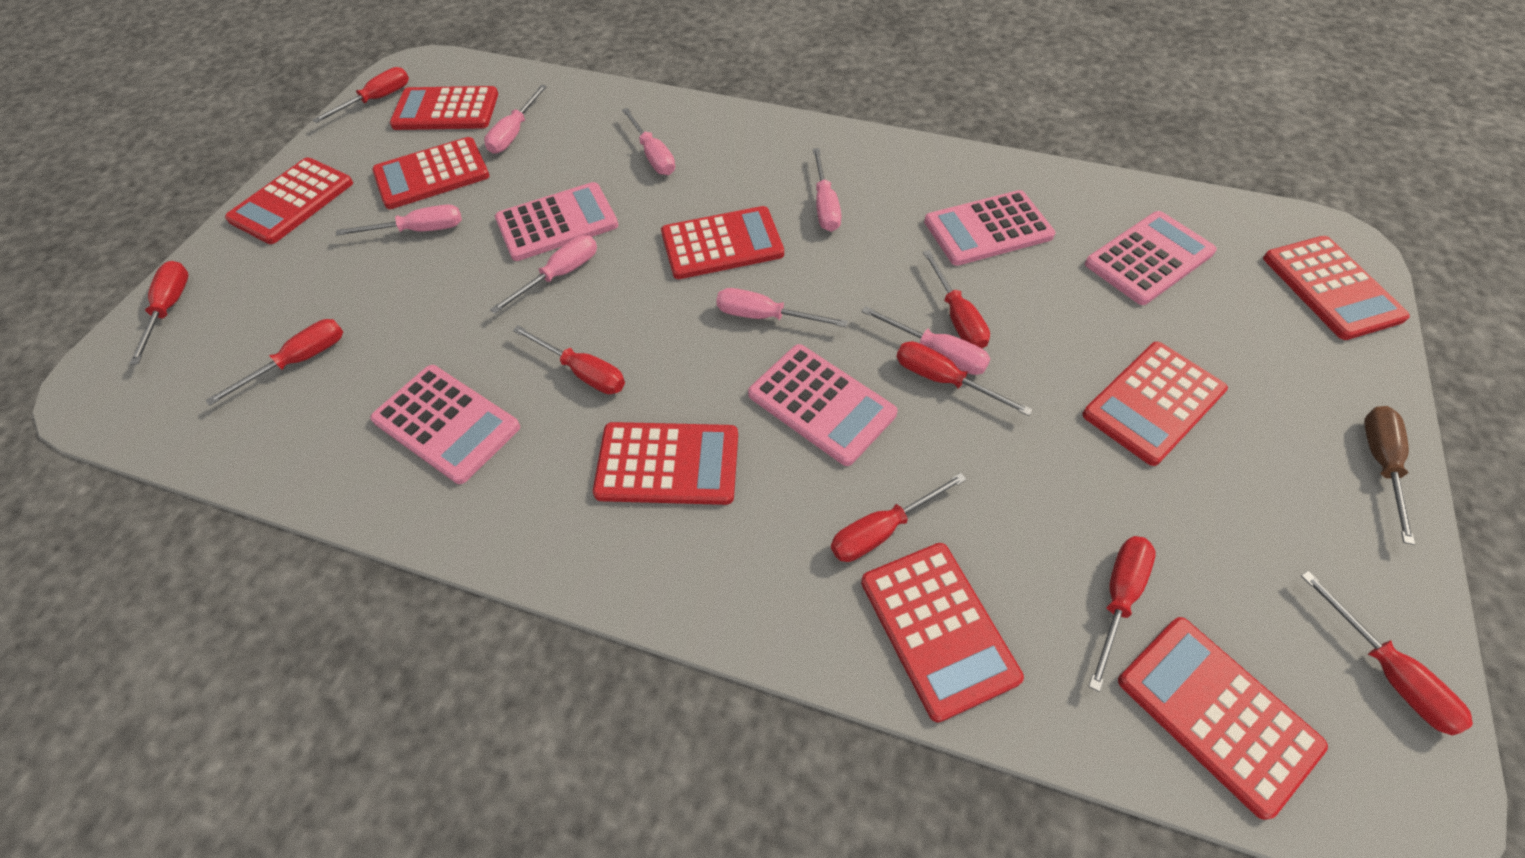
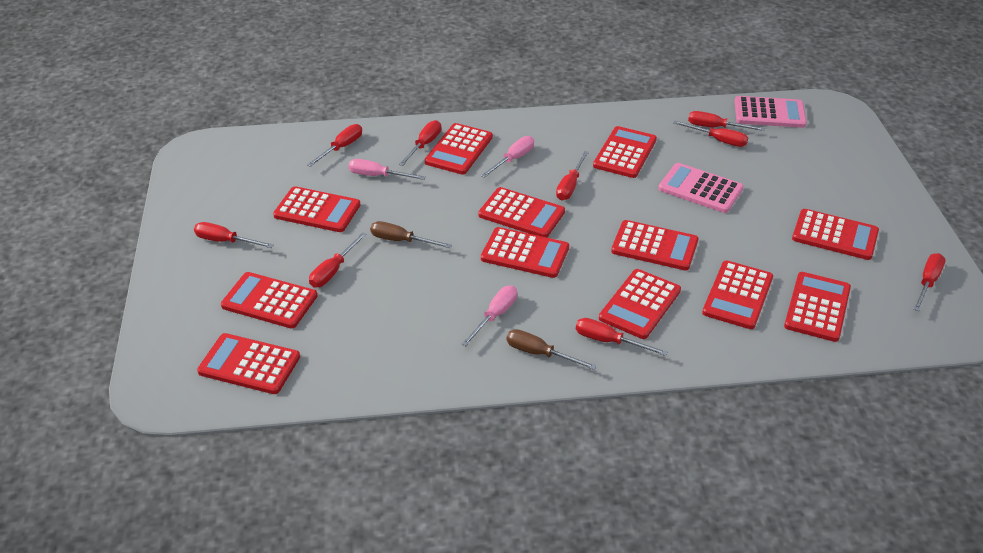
brown screwdriver: 1 -> 2
pink calculator: 5 -> 2
pink screwdriver: 7 -> 3
red calculator: 9 -> 12

